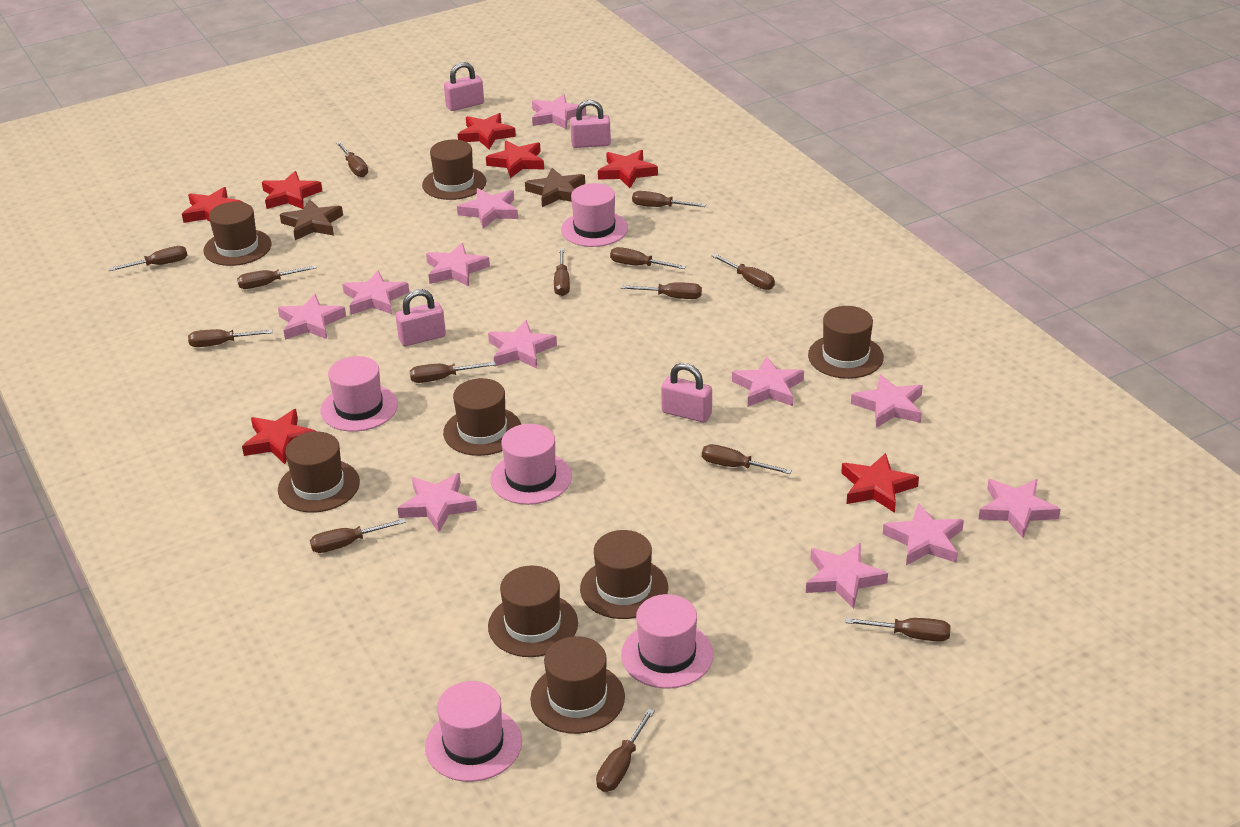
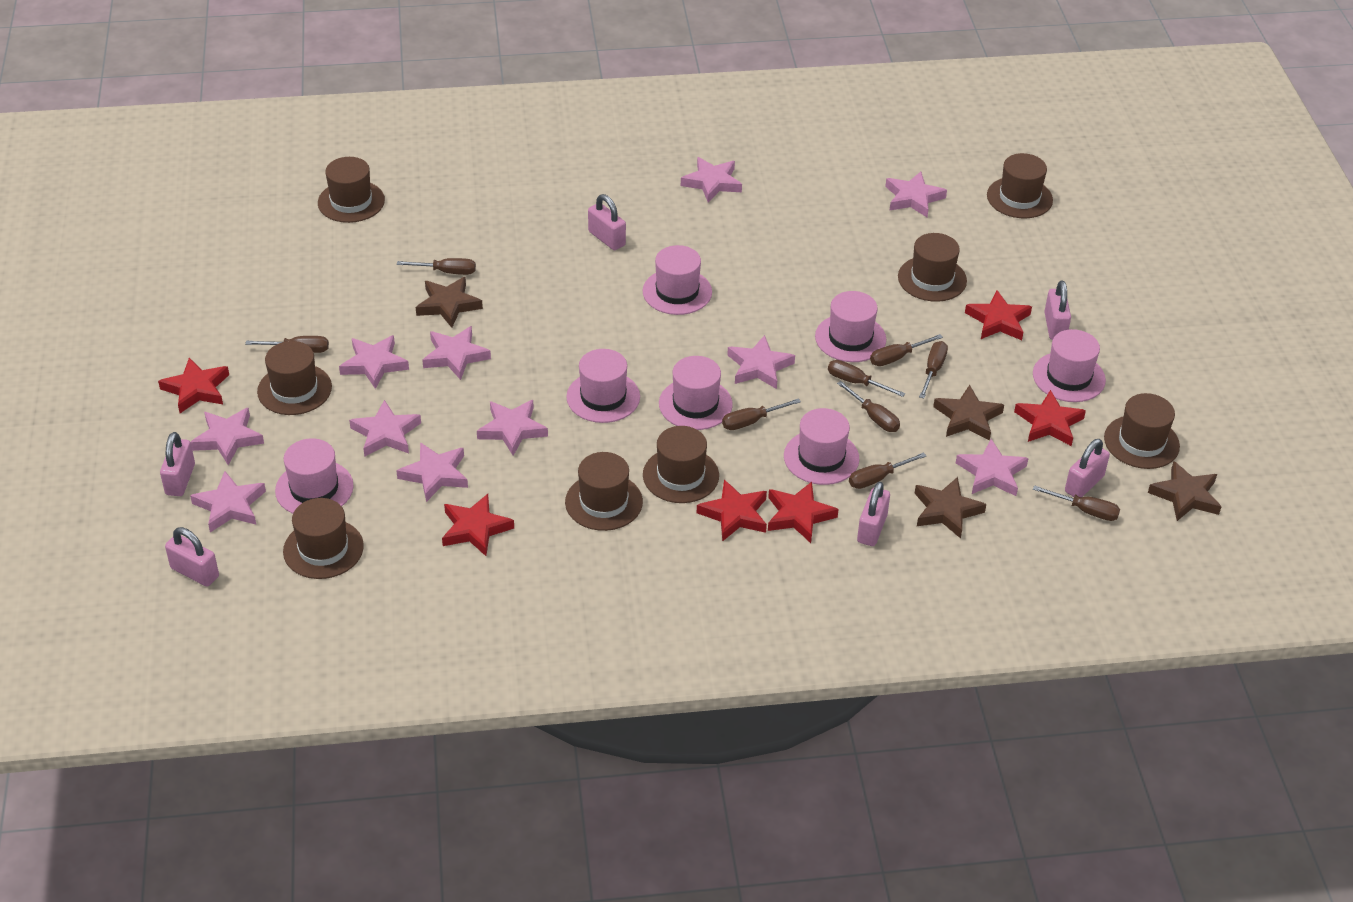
brown screwdriver: 14 -> 9
brown star: 2 -> 4
pink hat: 5 -> 7
pink padlock: 4 -> 6
pink star: 12 -> 11
red star: 7 -> 6

